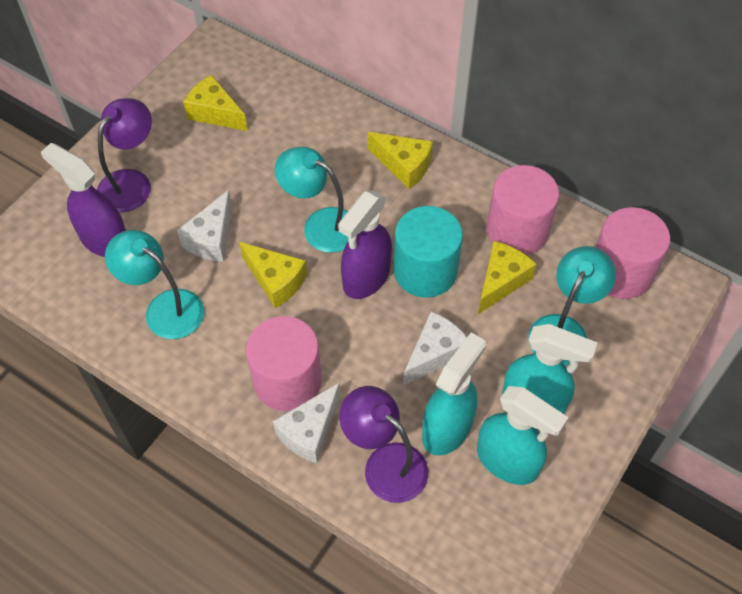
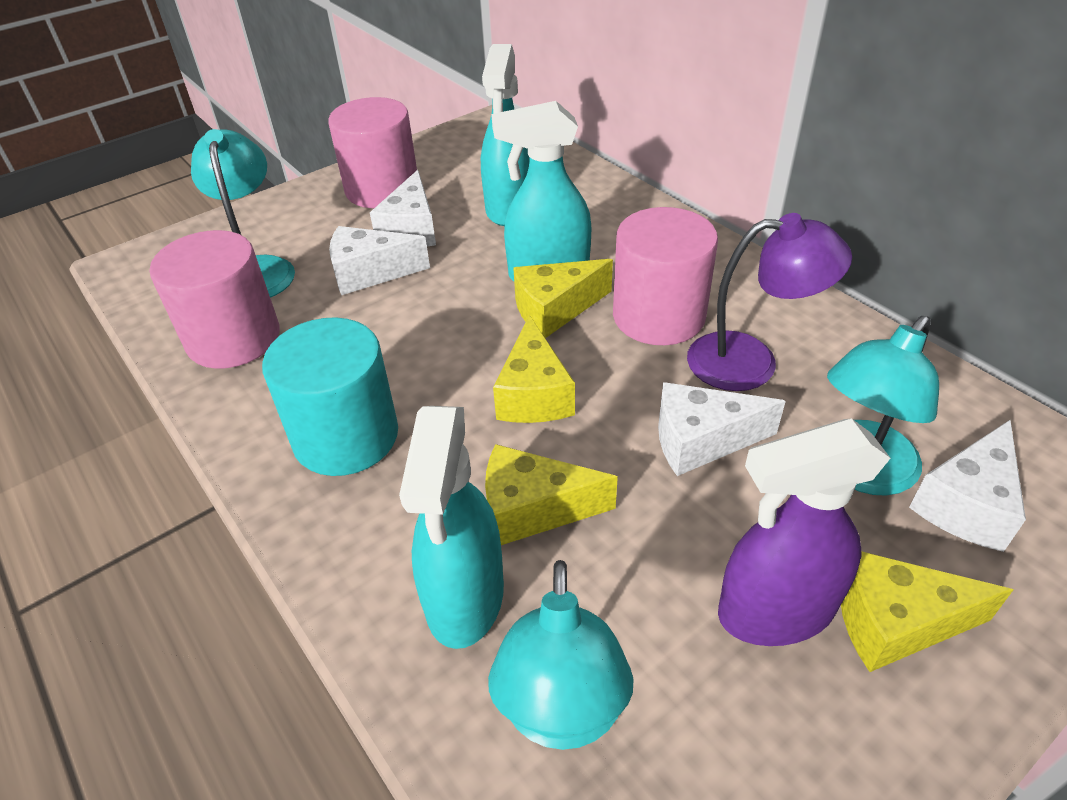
purple lamp: 2 -> 1
purple spray bottle: 2 -> 1
white cheese: 3 -> 4

